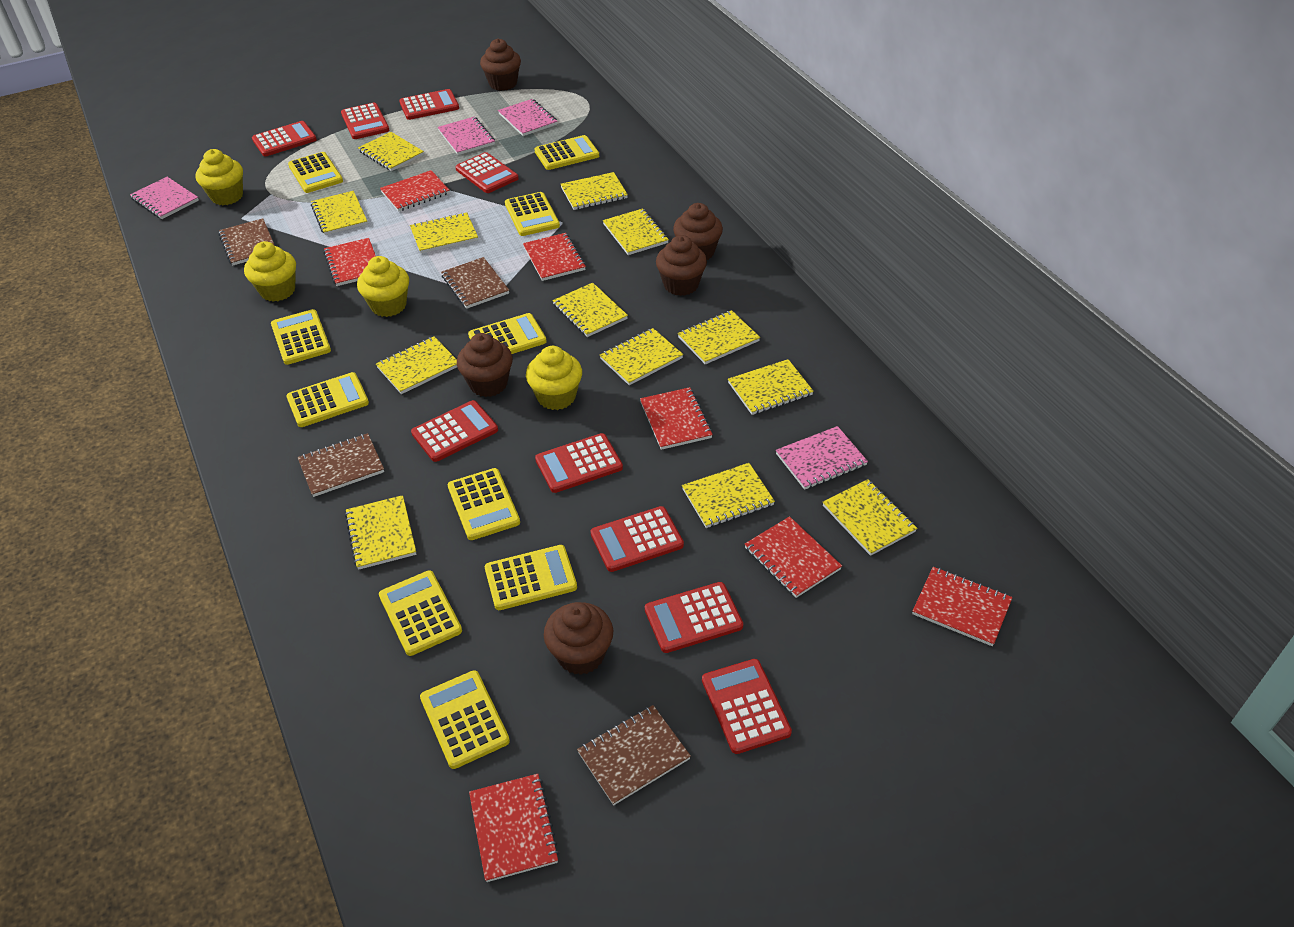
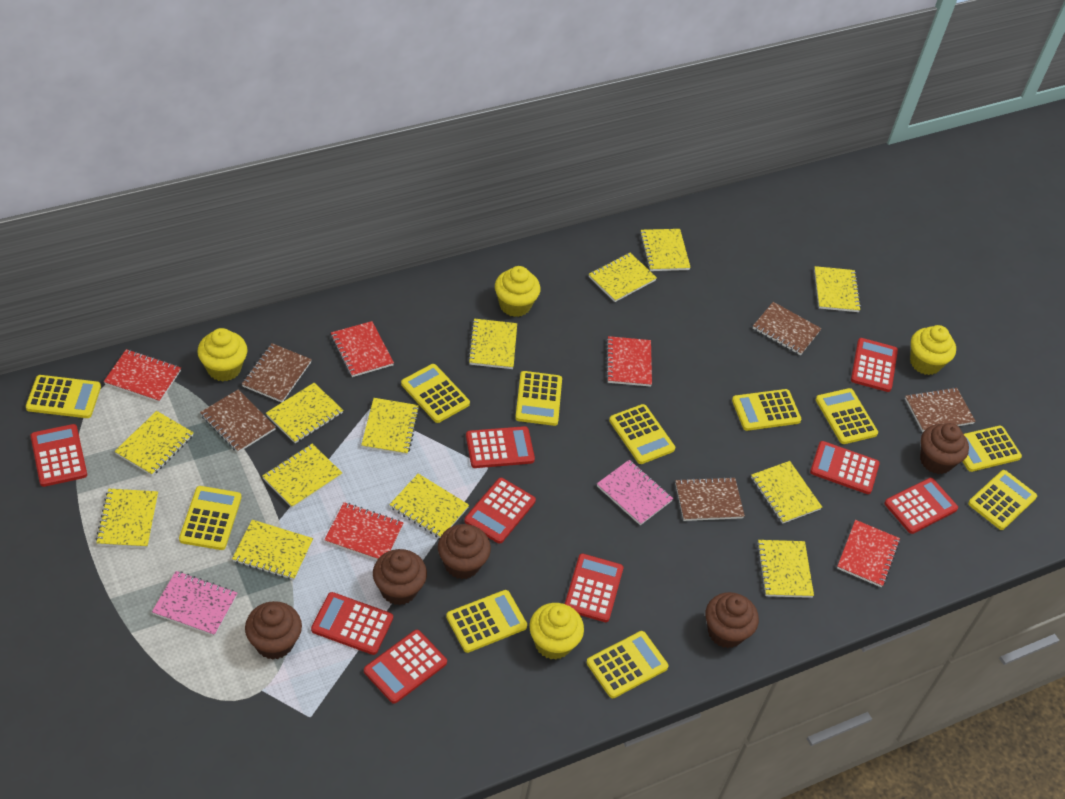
brown notebook: 4 -> 5
pink notebook: 4 -> 2
red notebook: 7 -> 5
yellow calculator: 10 -> 11

